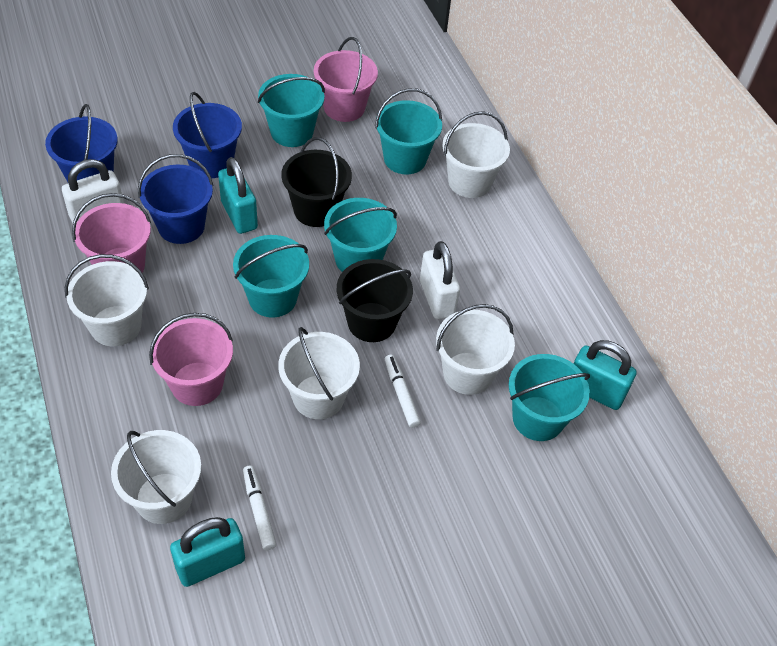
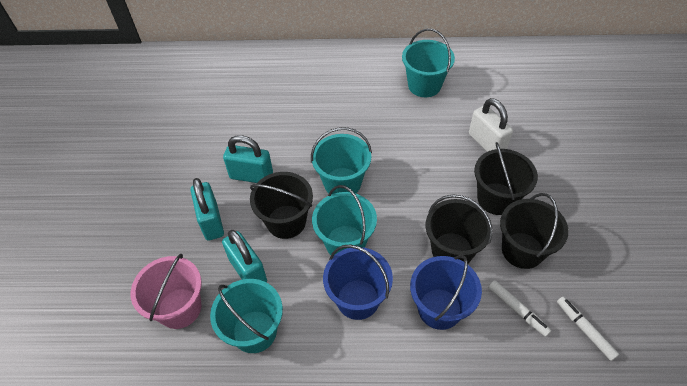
black bucket: 2 -> 4
blue bucket: 3 -> 2
pink bucket: 3 -> 1
turquoise bucket: 5 -> 4
white bucket: 5 -> 0
white padlock: 2 -> 1

